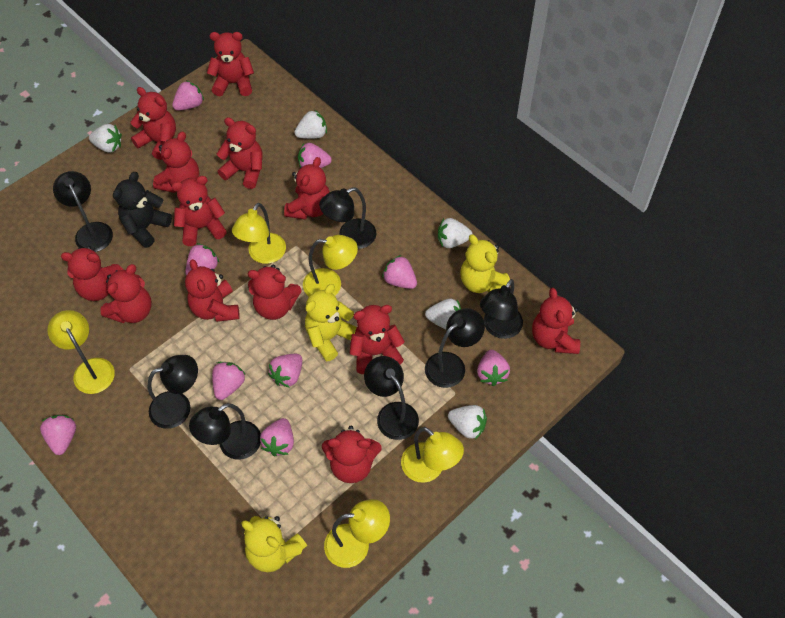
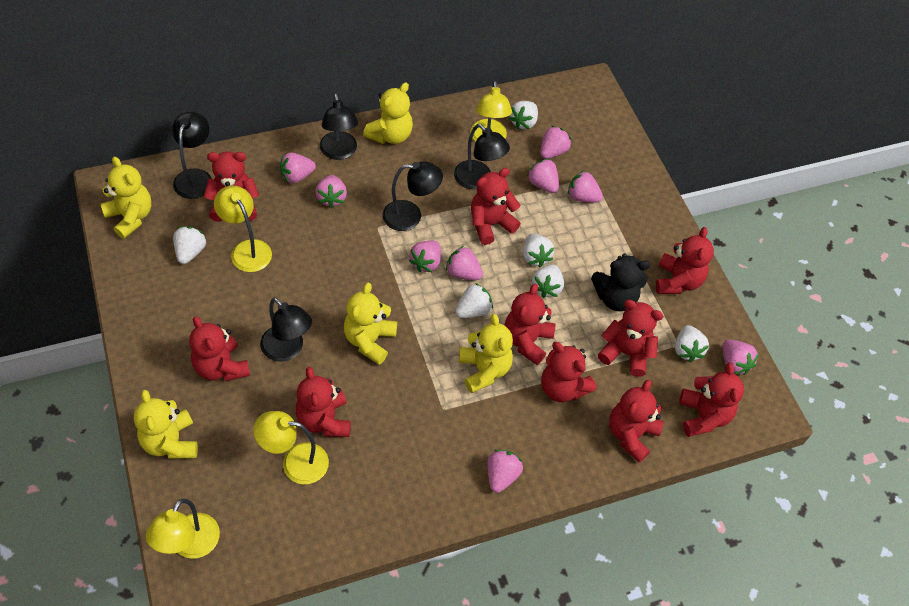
black lamp: 7 -> 5
red teddy bear: 13 -> 10
white strawberry: 5 -> 6
yellow lamp: 5 -> 4
yellow teddy bear: 3 -> 5

